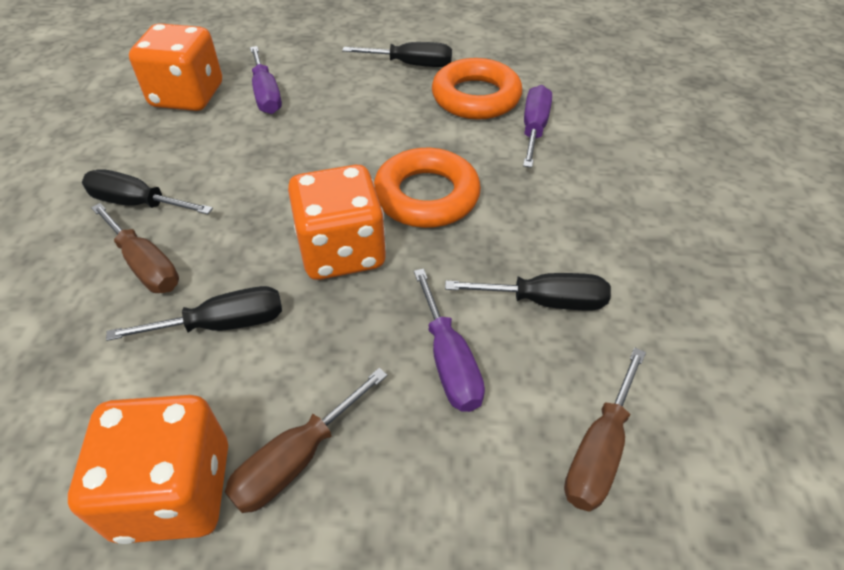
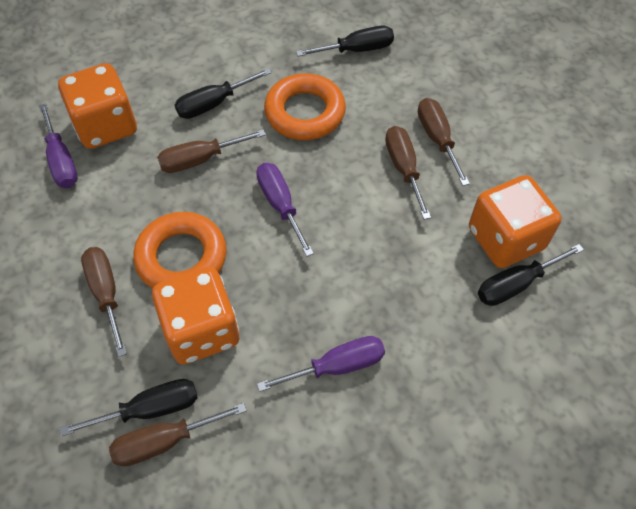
brown screwdriver: 3 -> 5

